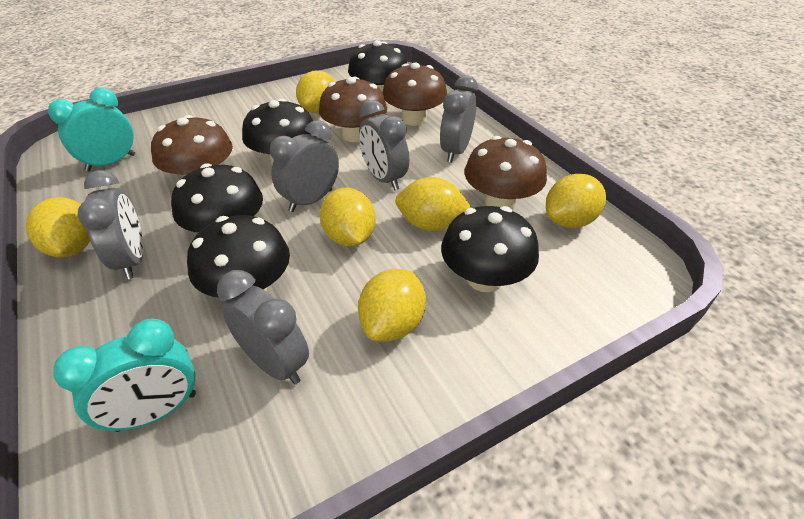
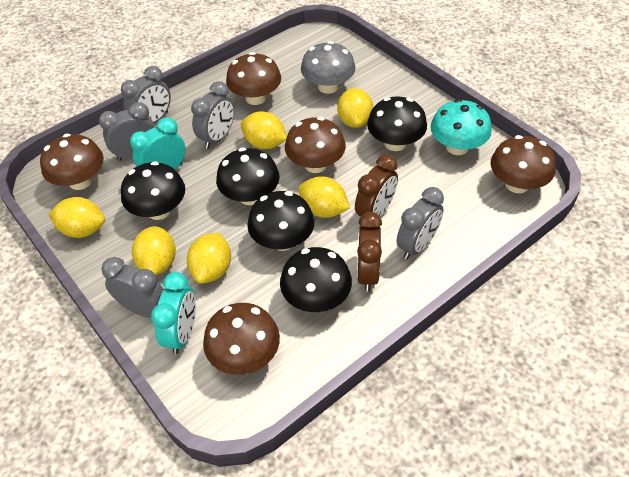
brown clock: 0 -> 2
brown mushroom: 4 -> 5
grey mushroom: 0 -> 1
turquoise mushroom: 0 -> 1

